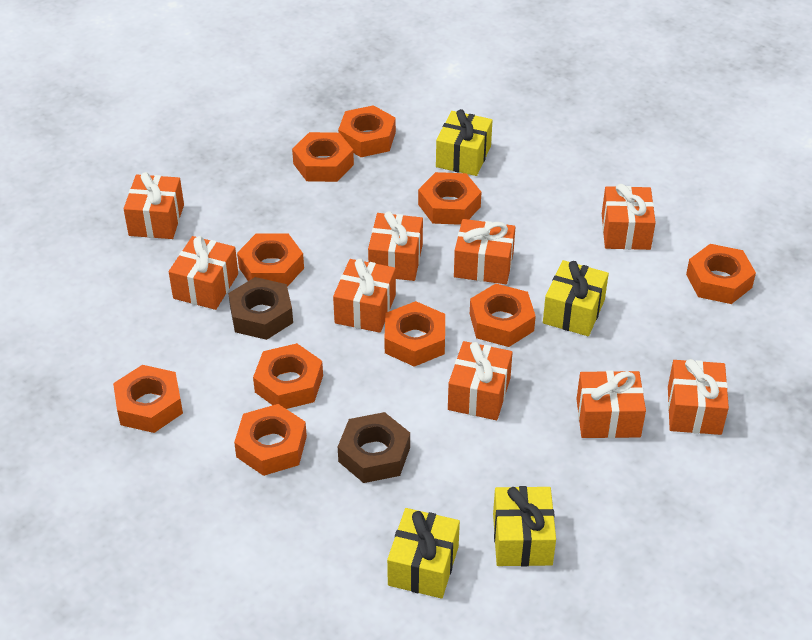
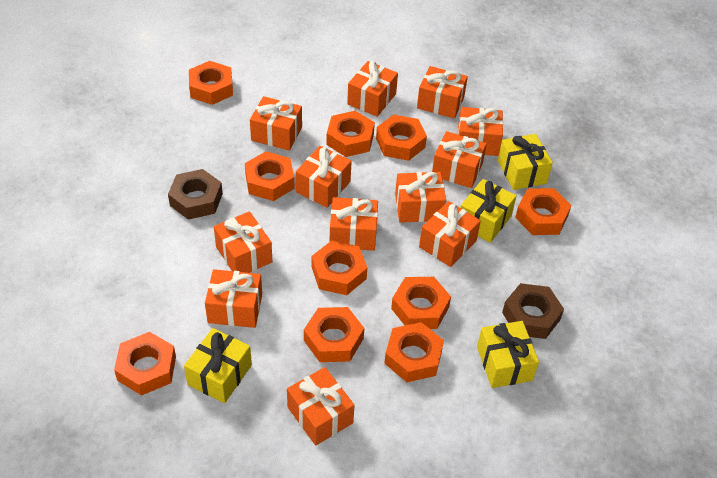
orange gift: 9 -> 12

